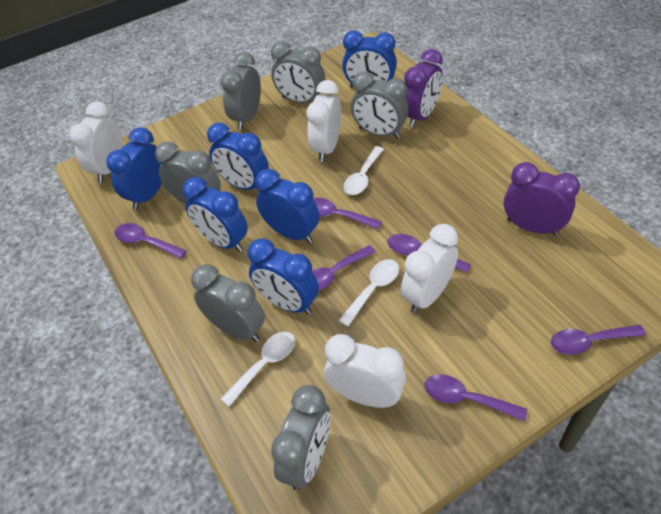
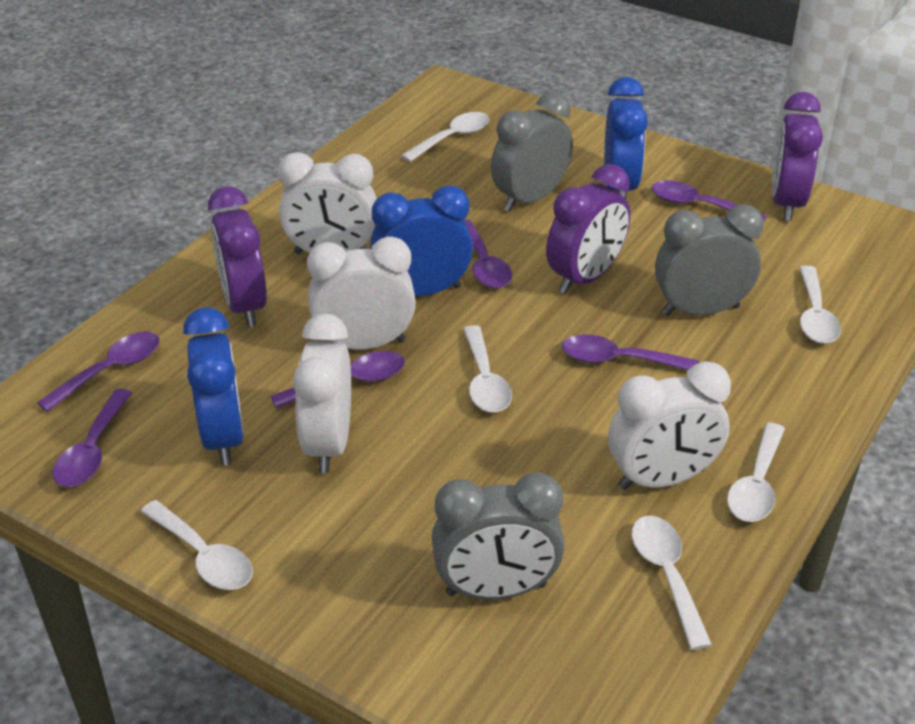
blue clock: 6 -> 3
grey clock: 6 -> 3
purple clock: 2 -> 3
white spoon: 3 -> 6

